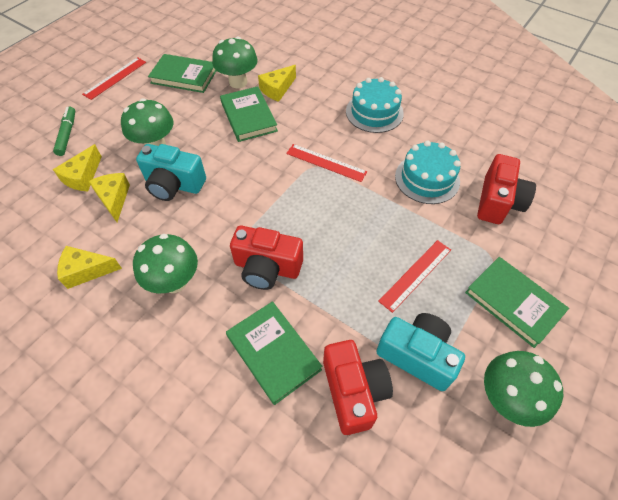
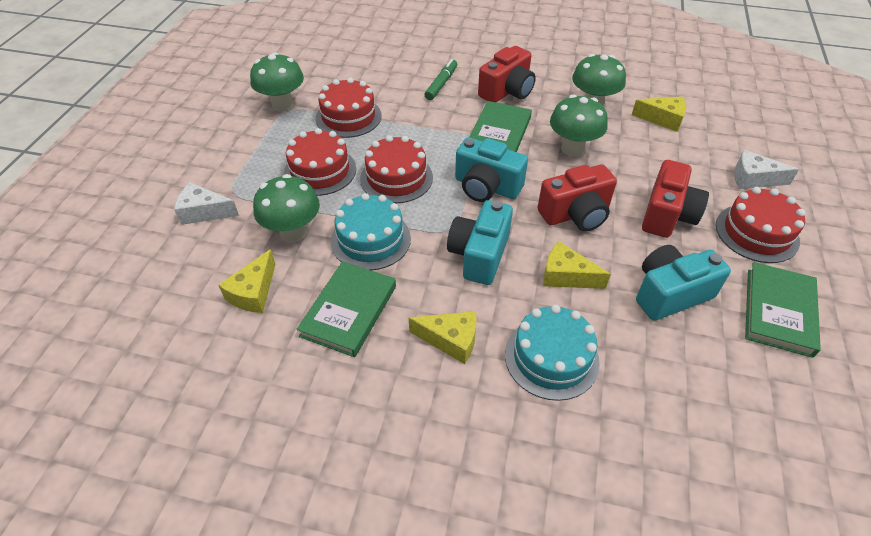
green book: 4 -> 3
red cake: 0 -> 4
red ruler: 3 -> 0
turquoise camera: 2 -> 3
white cheese: 0 -> 2

